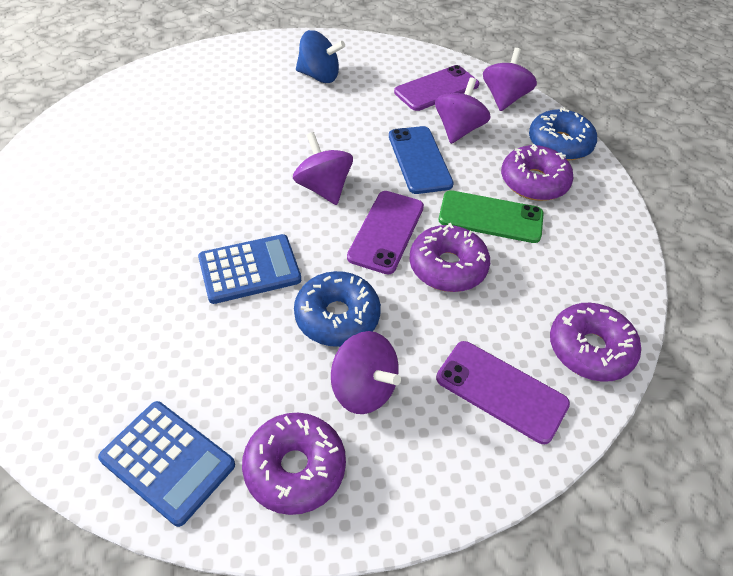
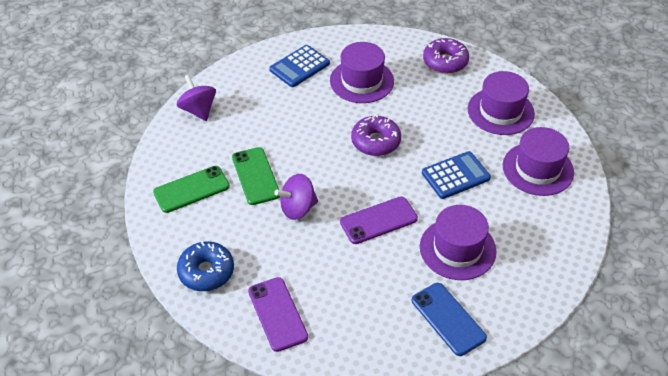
blue donut: 2 -> 1
blue spinning top: 1 -> 0
green phone: 1 -> 2
purple donut: 4 -> 2
purple hat: 0 -> 4
purple phone: 3 -> 2
purple spinning top: 4 -> 2

